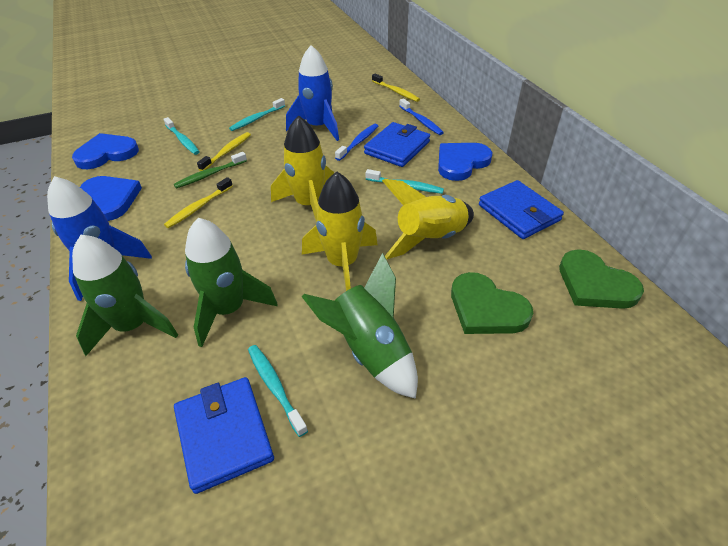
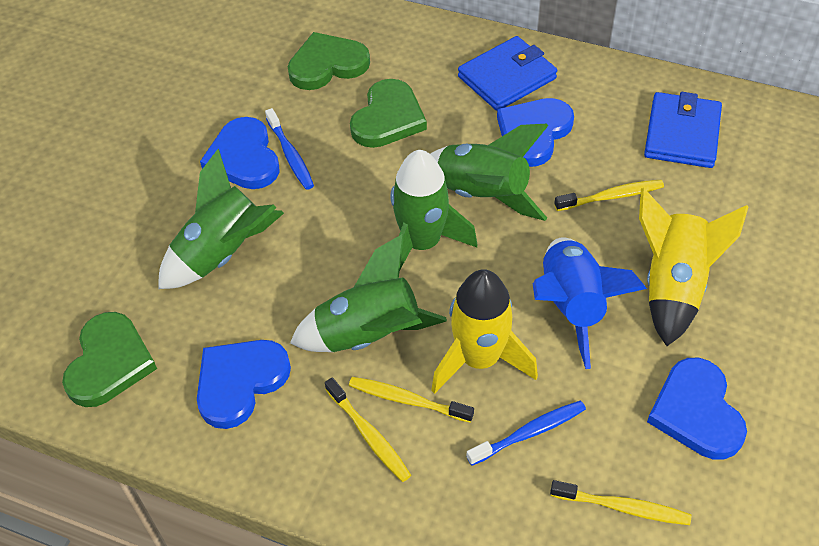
blue heart: 3 -> 4
blue rocket: 2 -> 1
blue wallet: 3 -> 2
green heart: 2 -> 3
green rocket: 3 -> 4
green toothbrush: 1 -> 0
turquoise toothbrush: 4 -> 0
yellow rocket: 3 -> 2
yellow toothbrush: 3 -> 4

